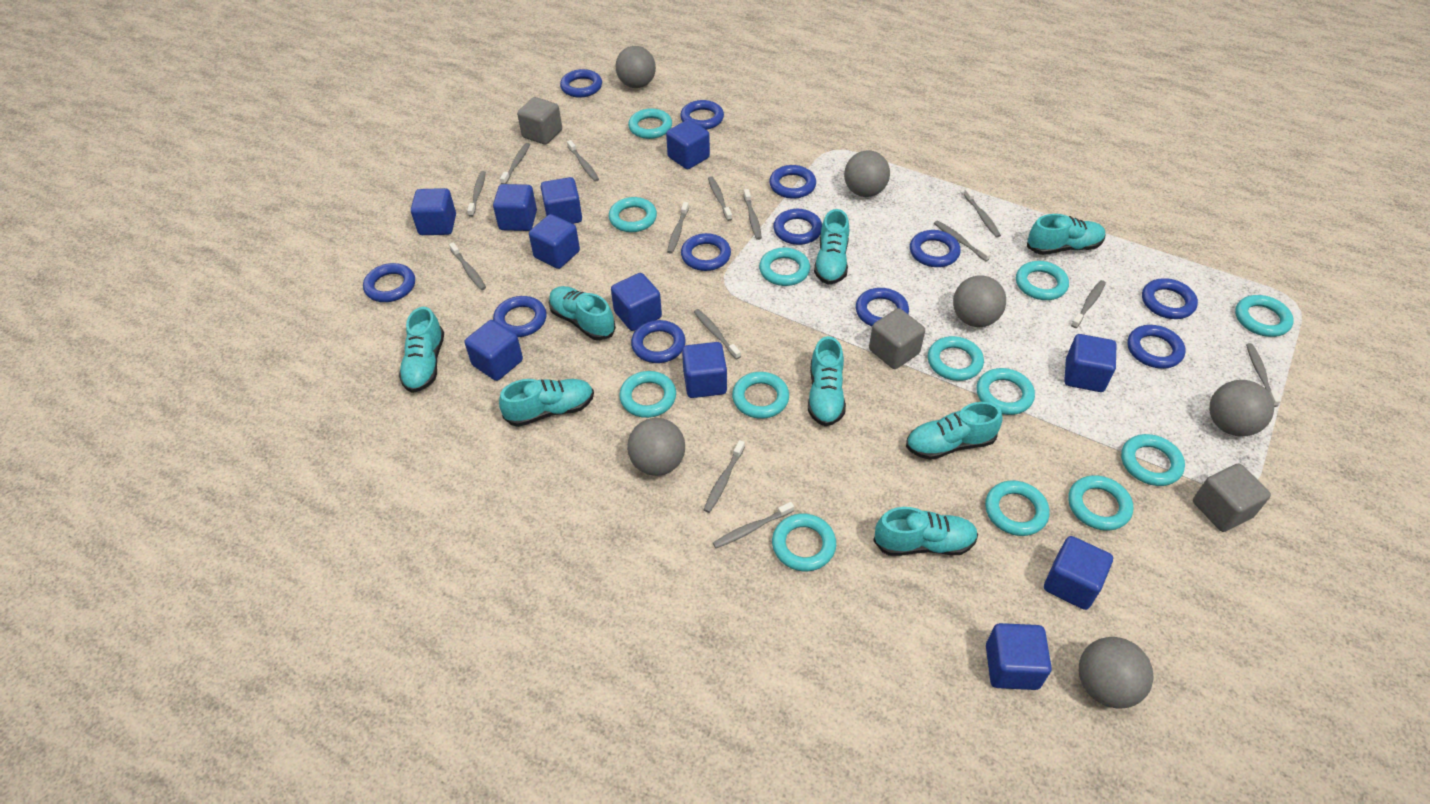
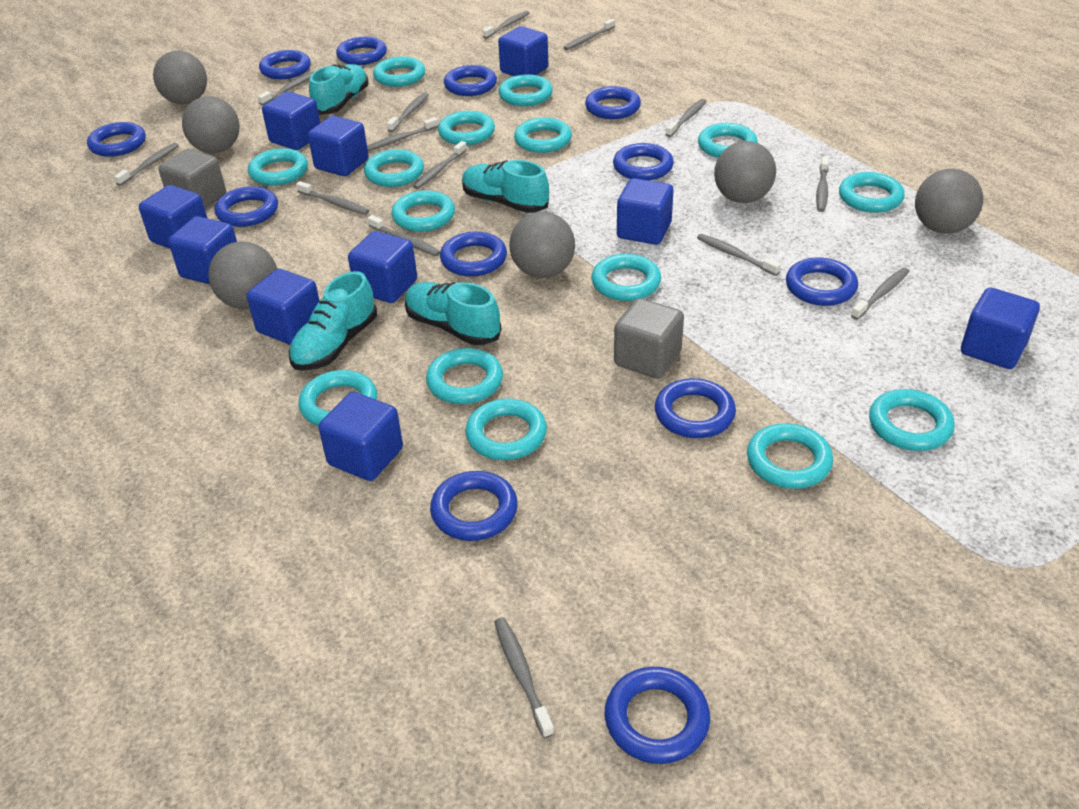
blue cube: 11 -> 10
grey cube: 3 -> 2
turquoise ring: 13 -> 15
turquoise shoe: 8 -> 4

